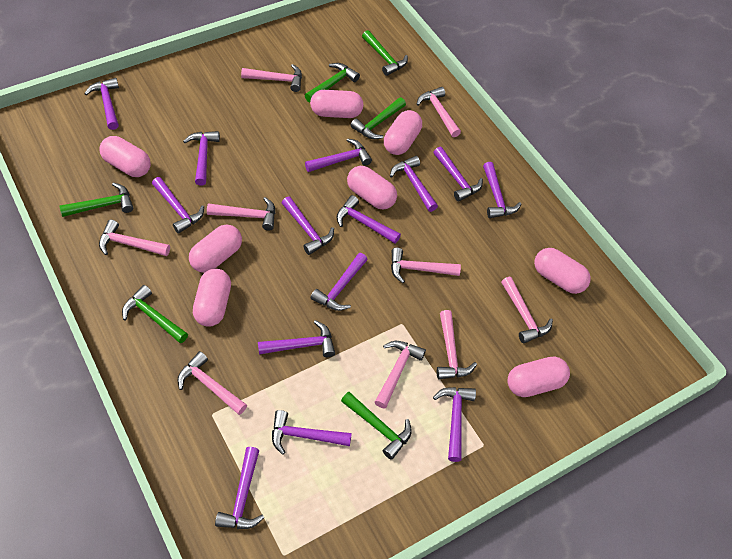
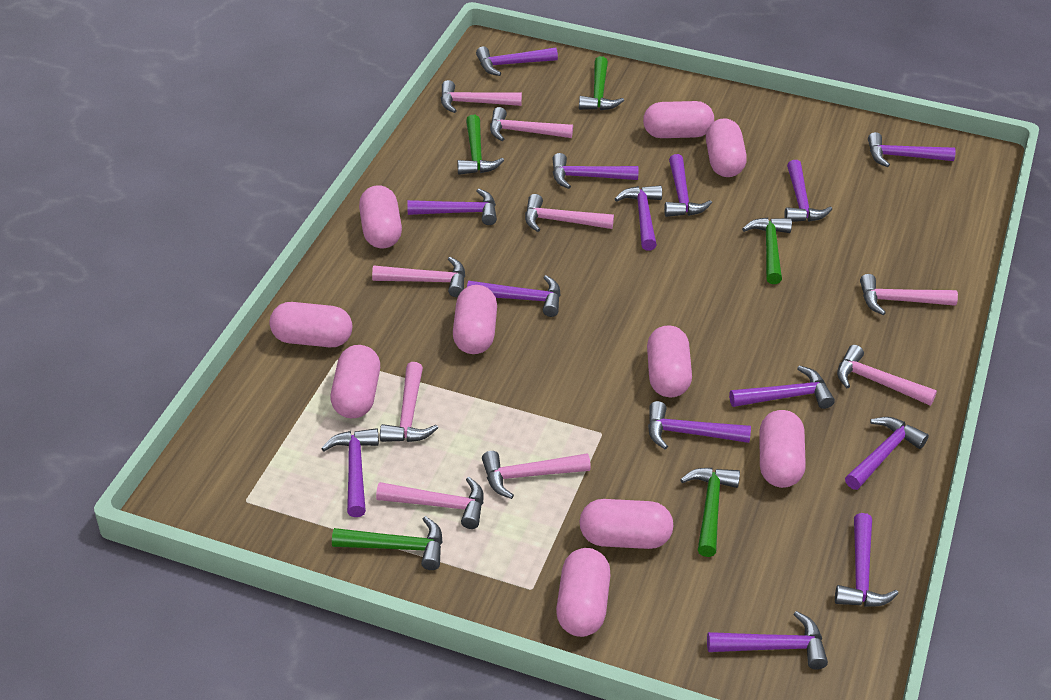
green hammer: 6 -> 5
pink capsule: 8 -> 10

